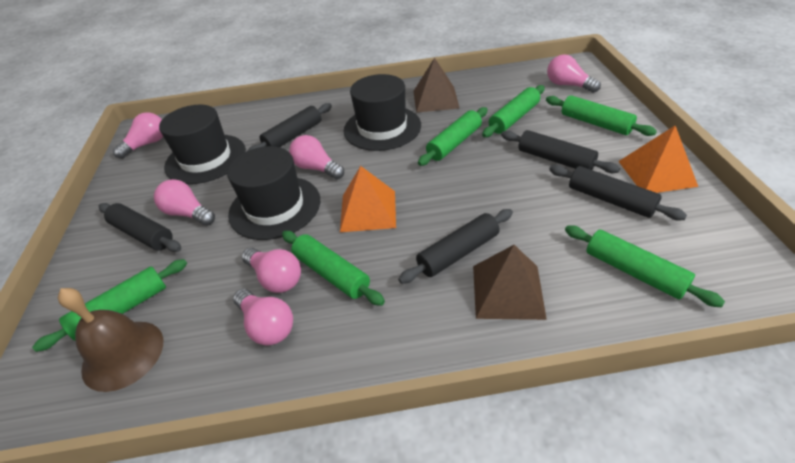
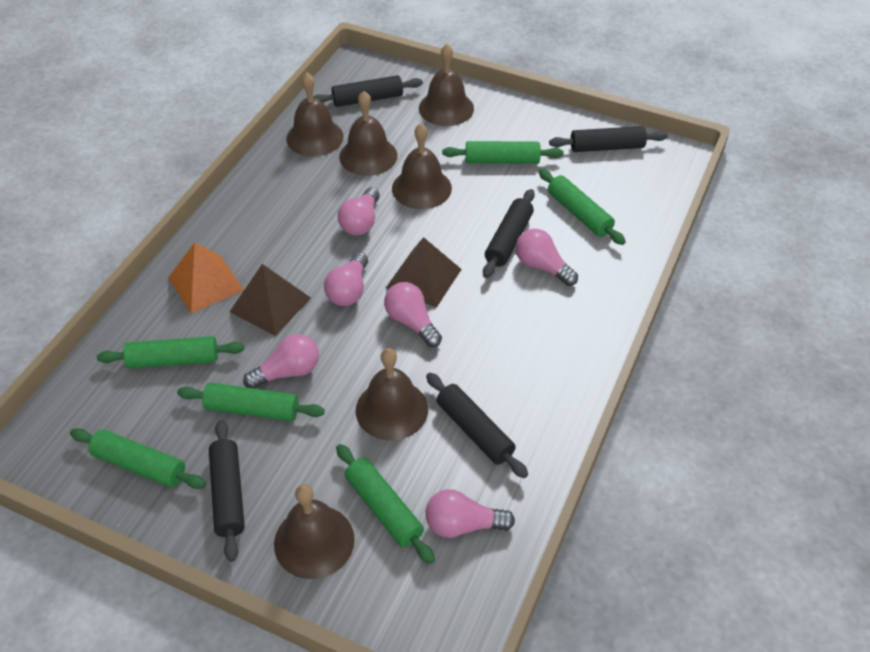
black hat: 3 -> 0
brown bell: 1 -> 6
orange pyramid: 2 -> 1

